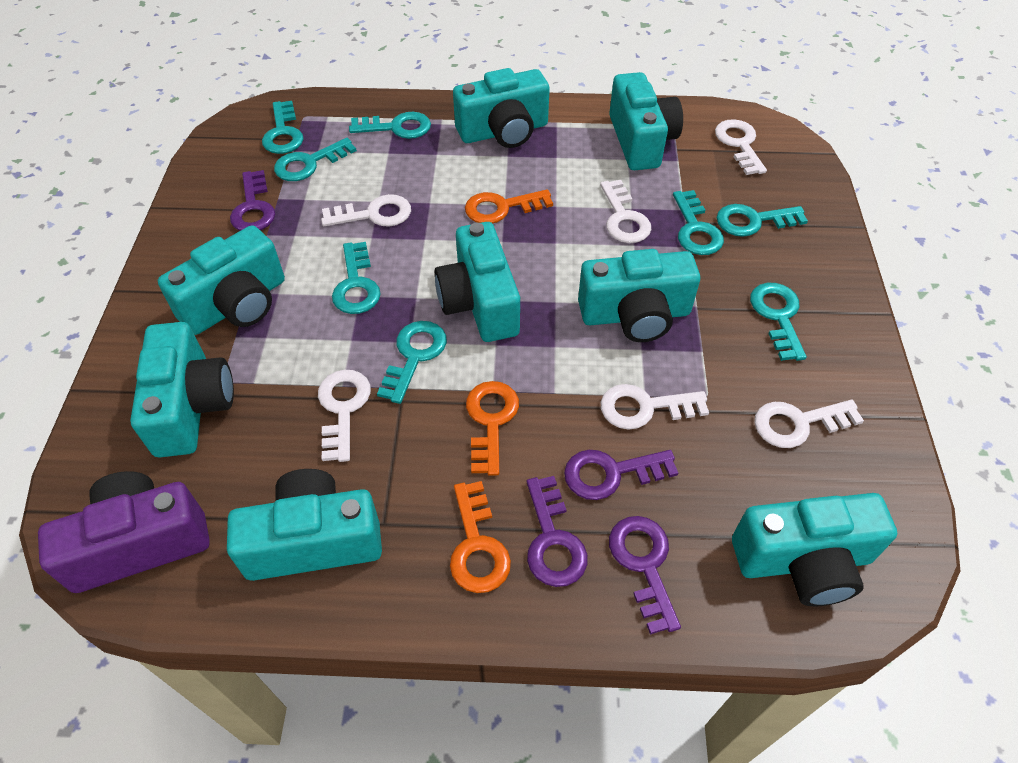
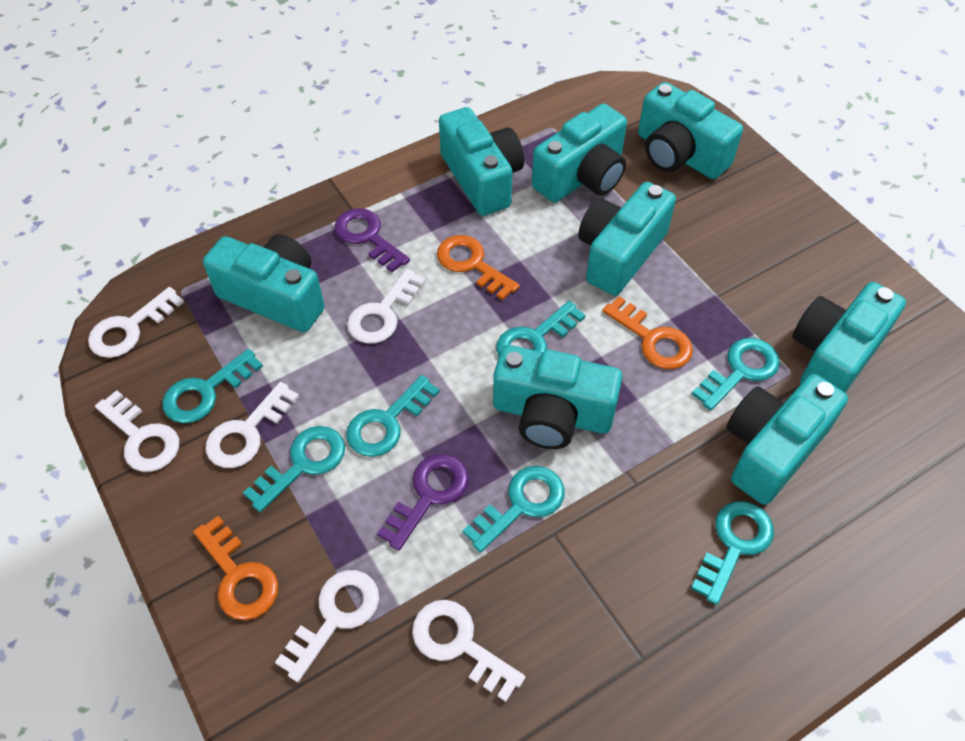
purple camera: 1 -> 0
purple key: 4 -> 2
turquoise key: 8 -> 7

